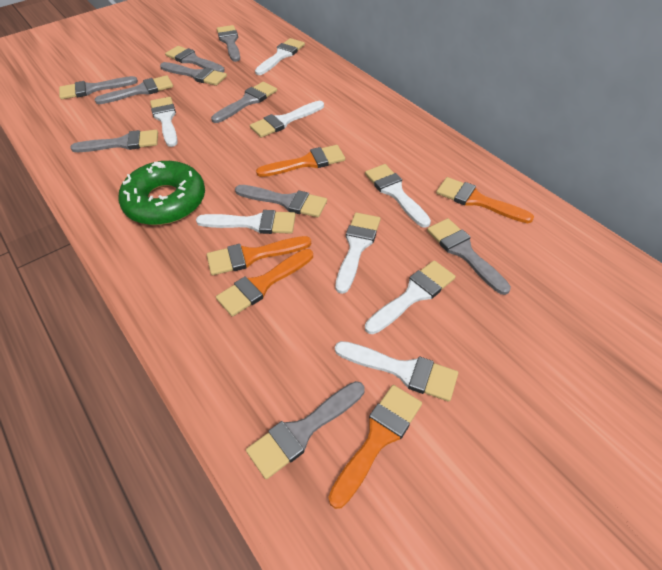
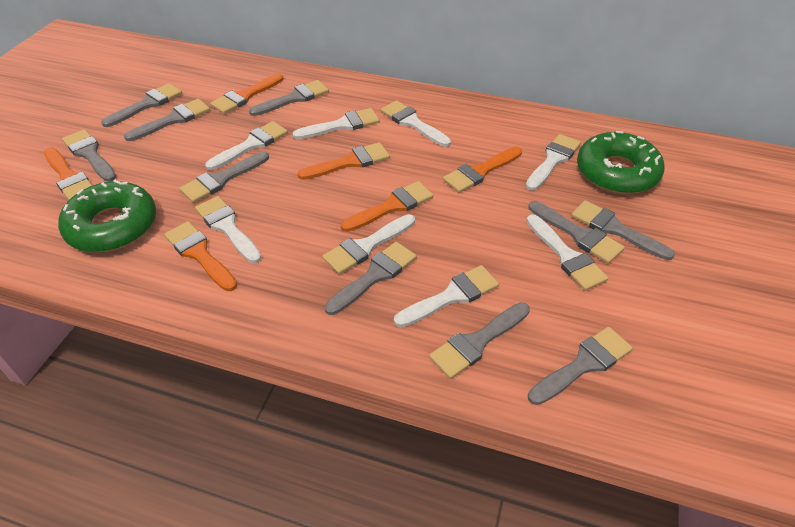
green donut: 1 -> 2
orange brush: 5 -> 6

